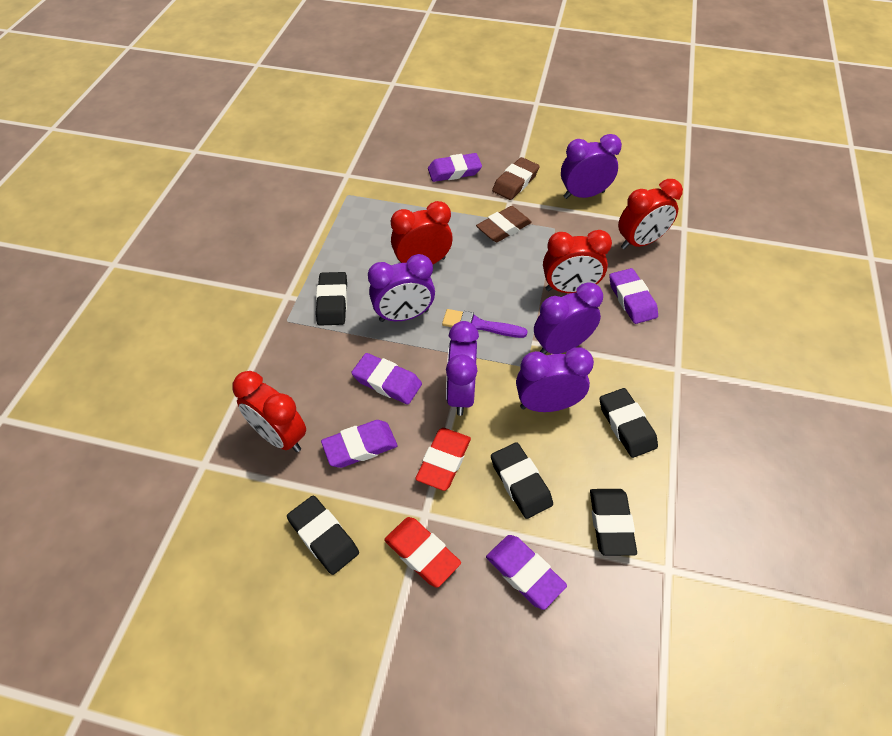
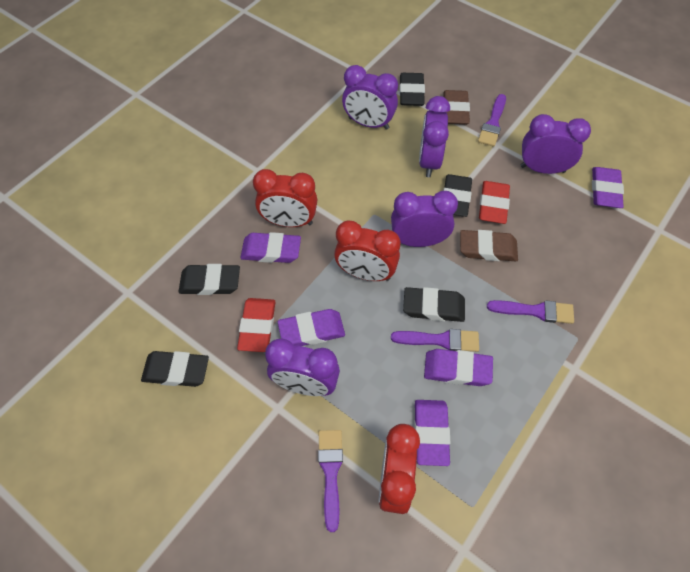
purple brush: 1 -> 4
red clock: 4 -> 3

